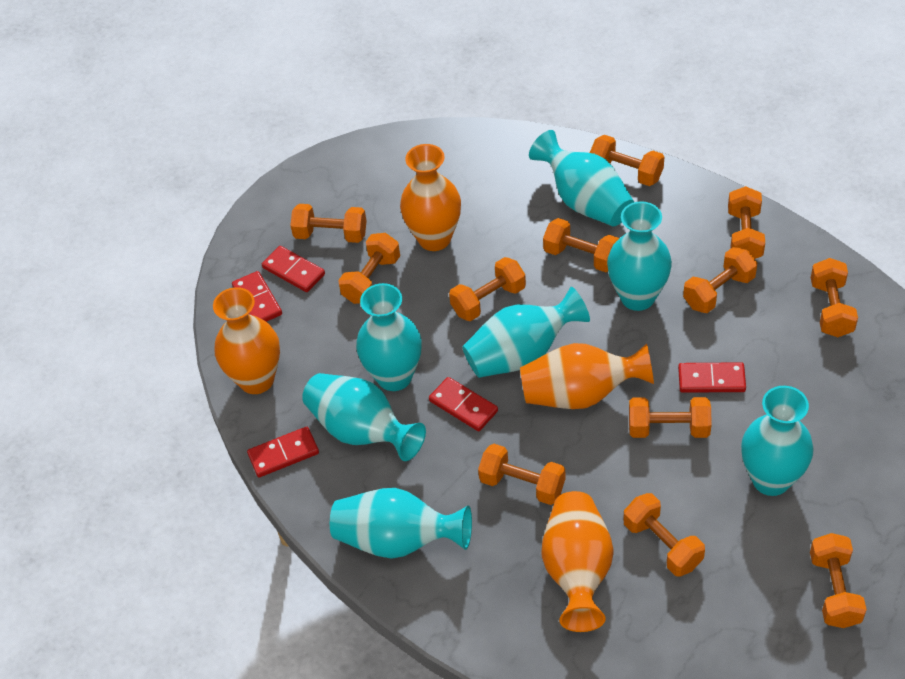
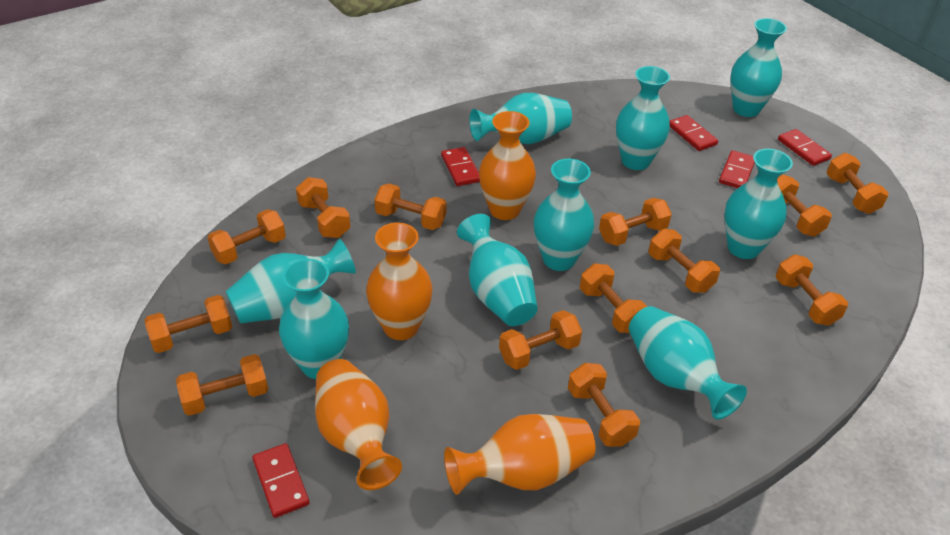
orange dumbbell: 12 -> 13
turquoise vase: 7 -> 9

